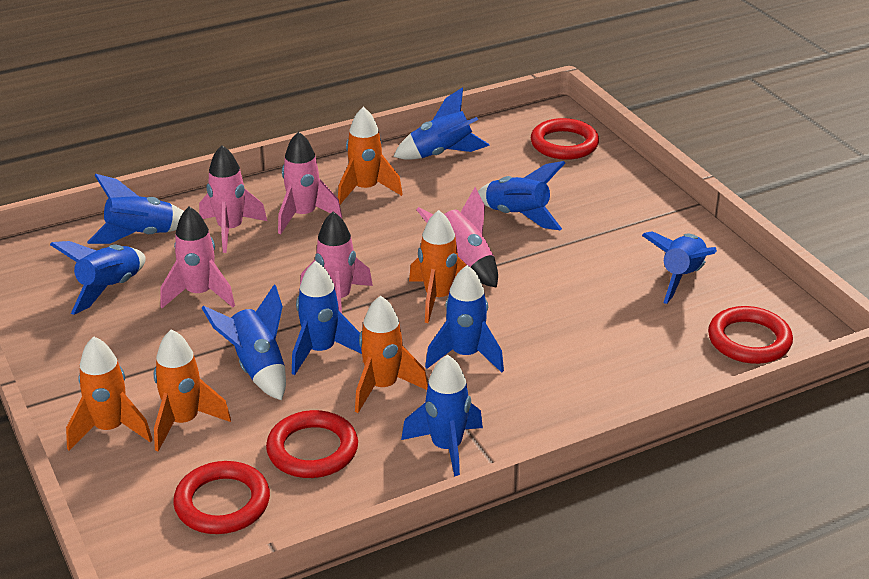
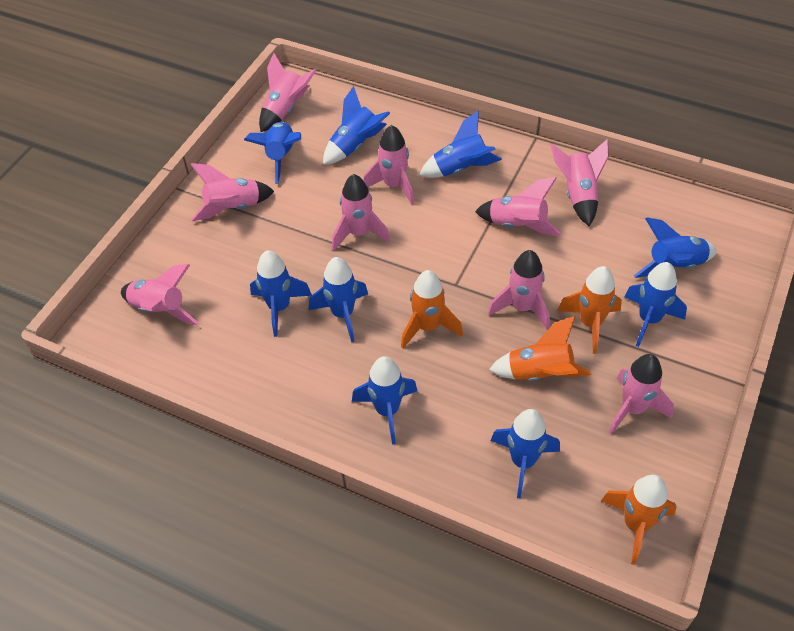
orange rocket: 5 -> 4
pink rocket: 5 -> 9
red ring: 4 -> 0

